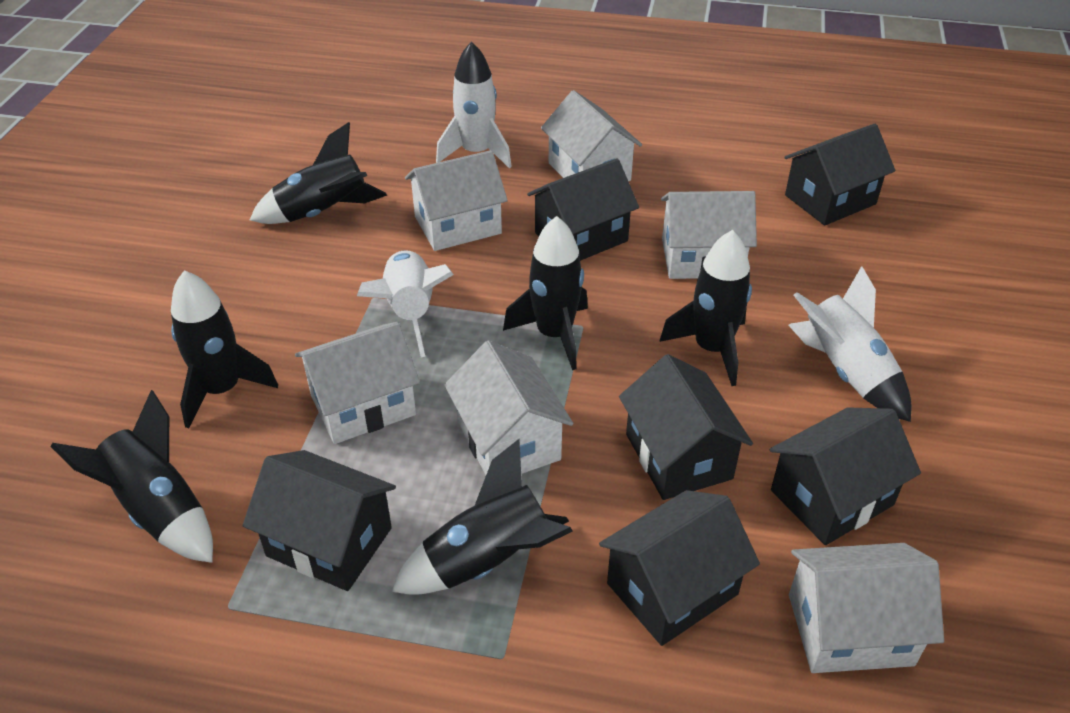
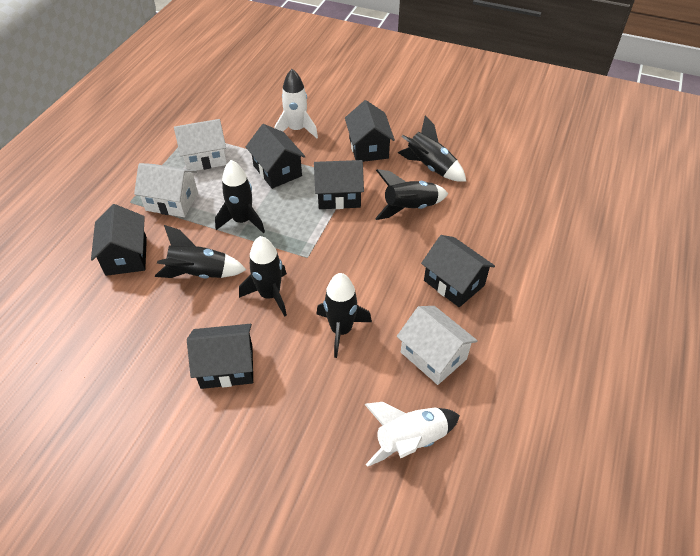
white house: 6 -> 3
white rocket: 3 -> 2

